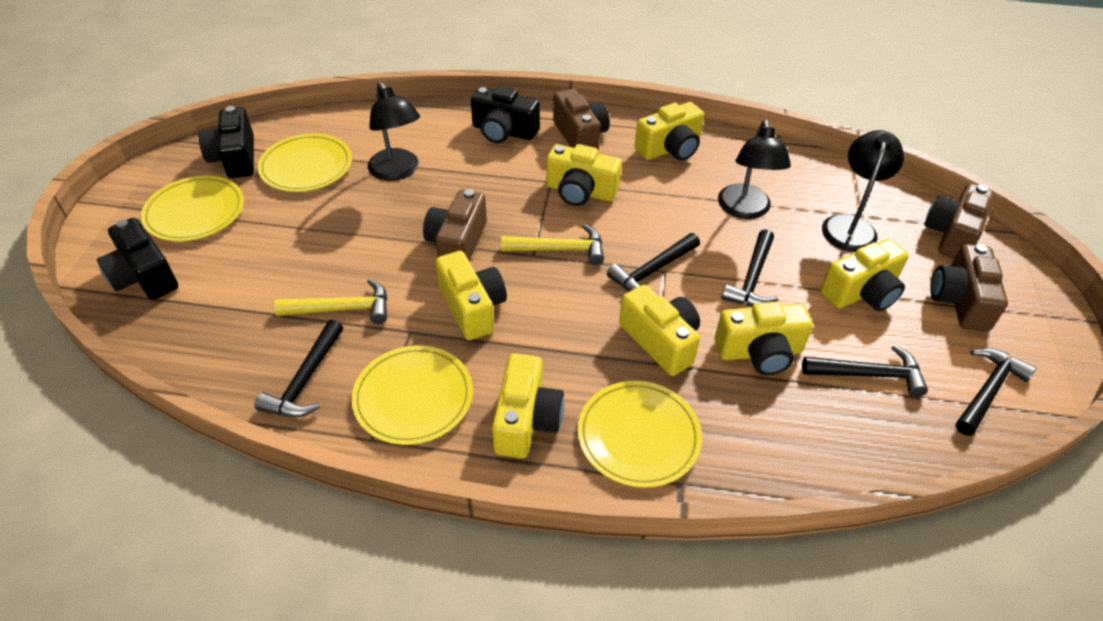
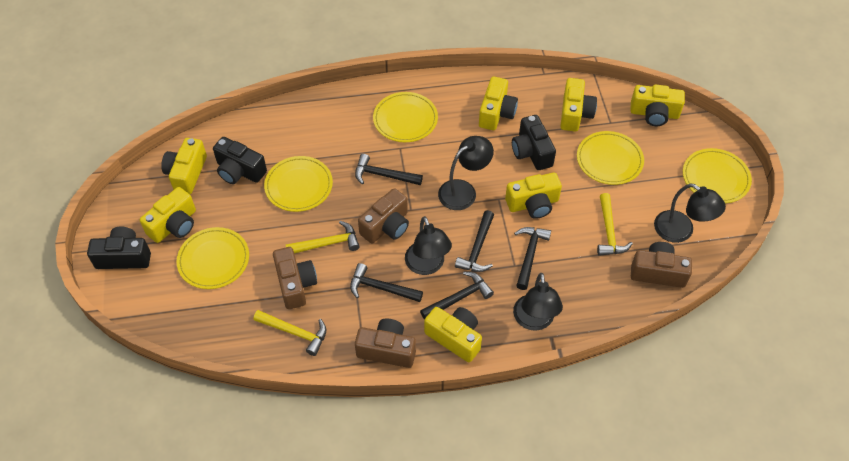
black lamp: 3 -> 4
yellow hammer: 2 -> 3
yellow plate: 4 -> 5

